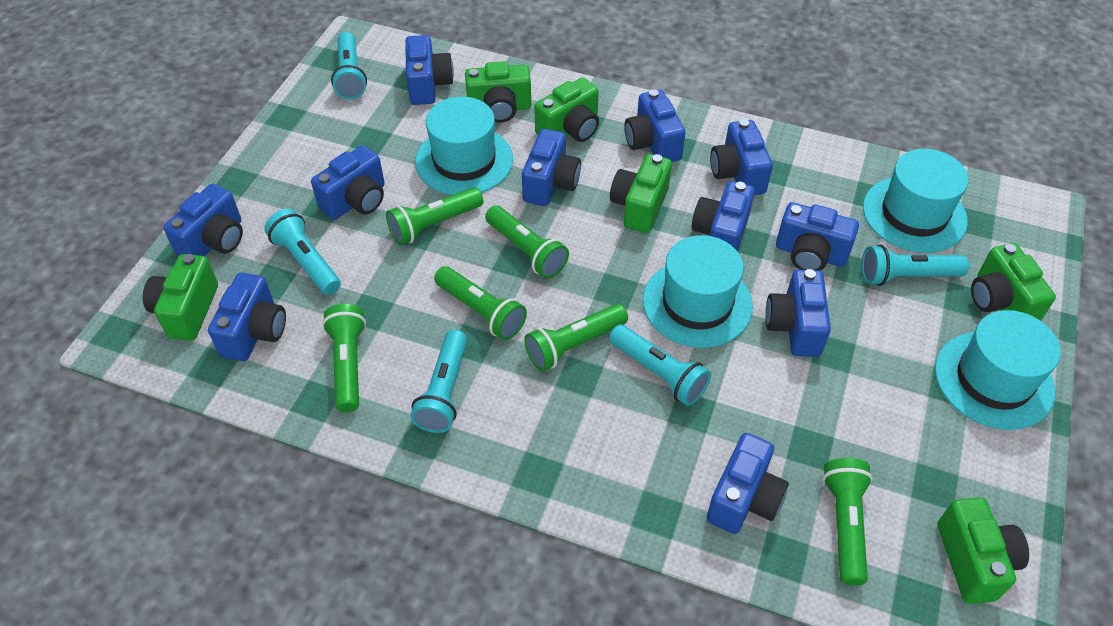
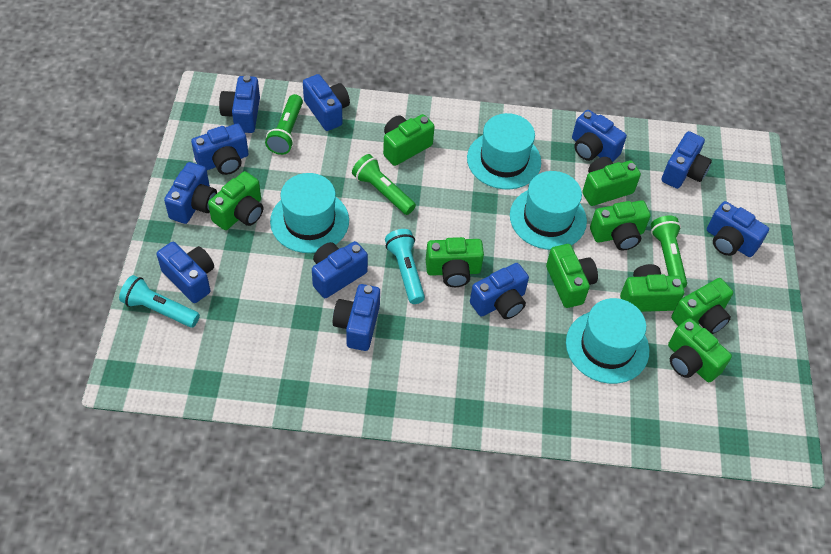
green camera: 6 -> 9
green flashlight: 6 -> 3
turquoise flashlight: 5 -> 2

